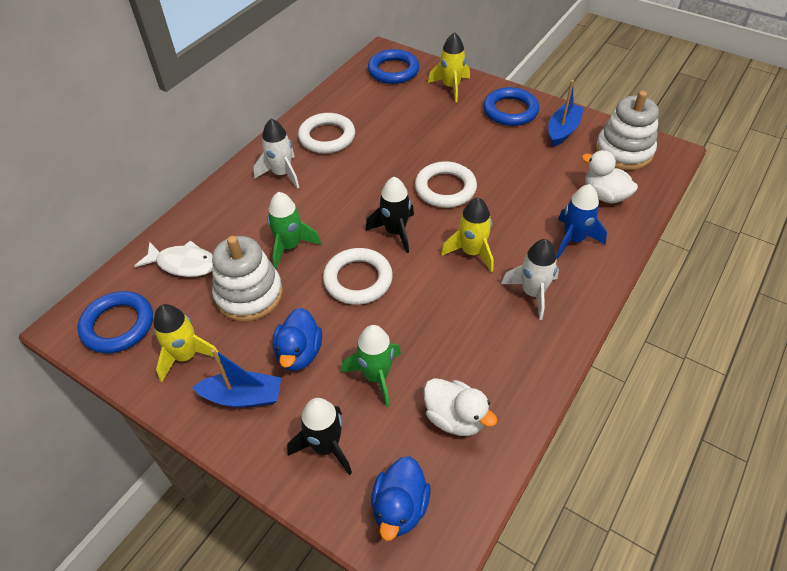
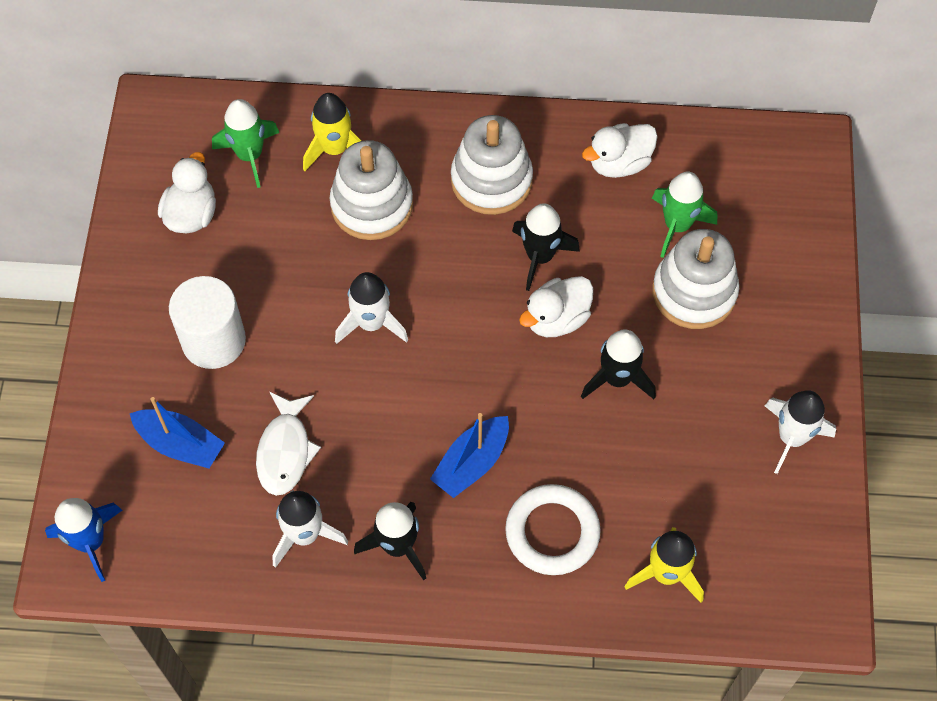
black rocket: 2 -> 3
blue duck: 2 -> 0
blue ring: 3 -> 0
white cylinder: 0 -> 1
white duck: 2 -> 3
white ring: 3 -> 1
white rocket: 2 -> 3
white stacking toy: 2 -> 3
yellow rocket: 3 -> 2

